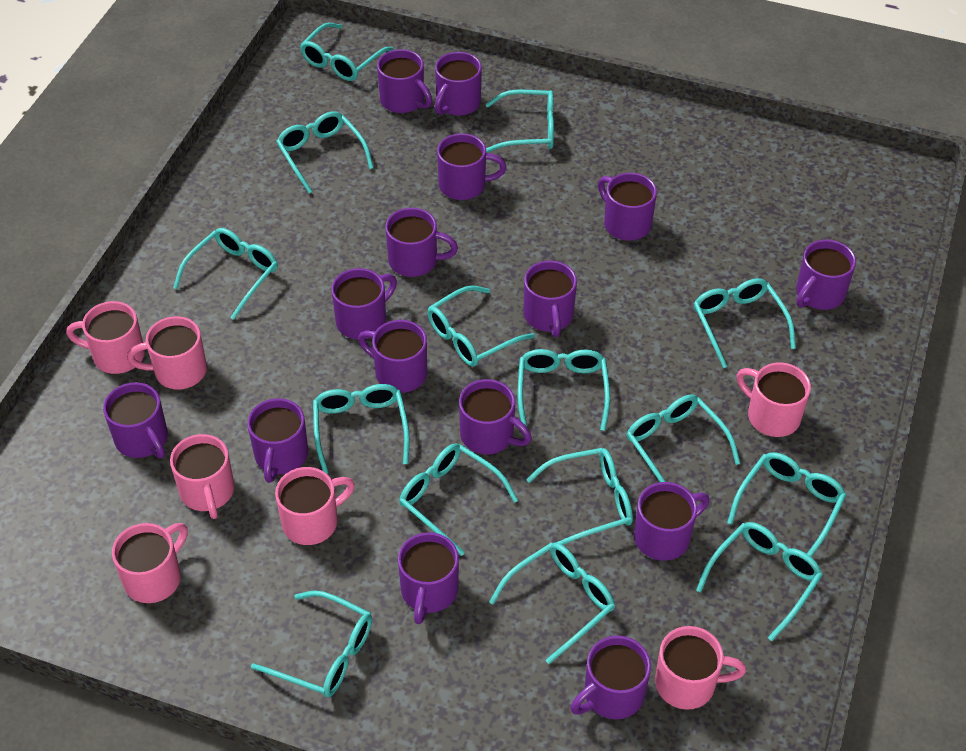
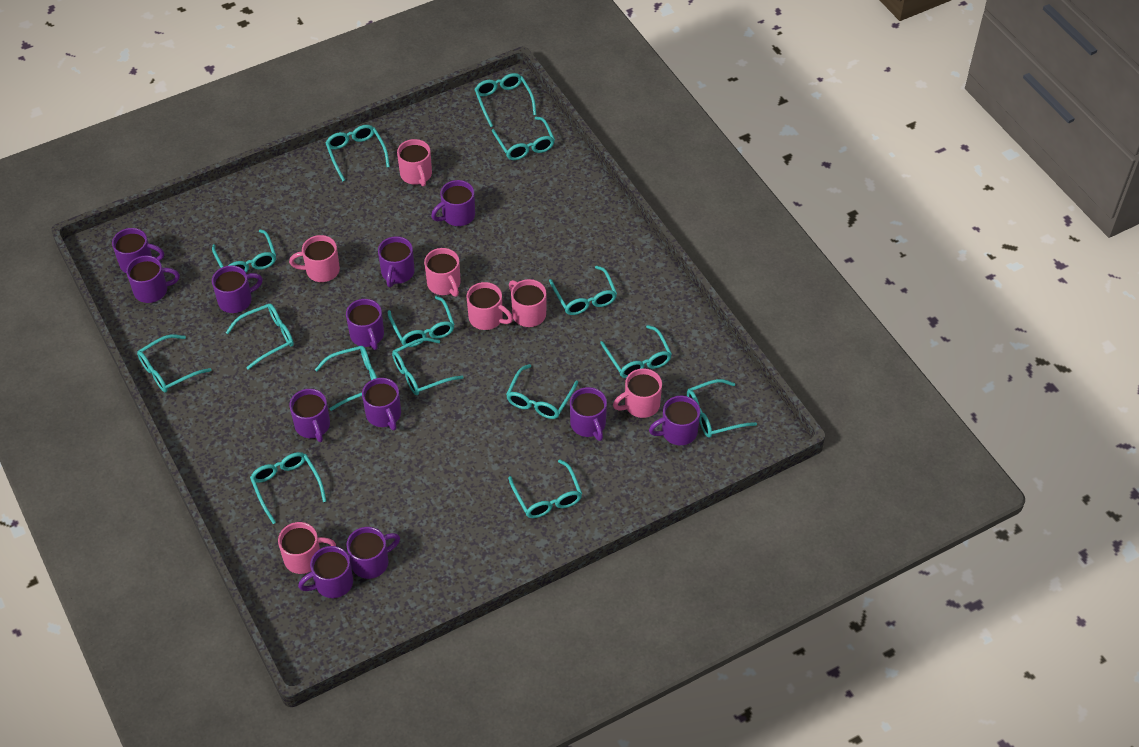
purple mug: 15 -> 12

